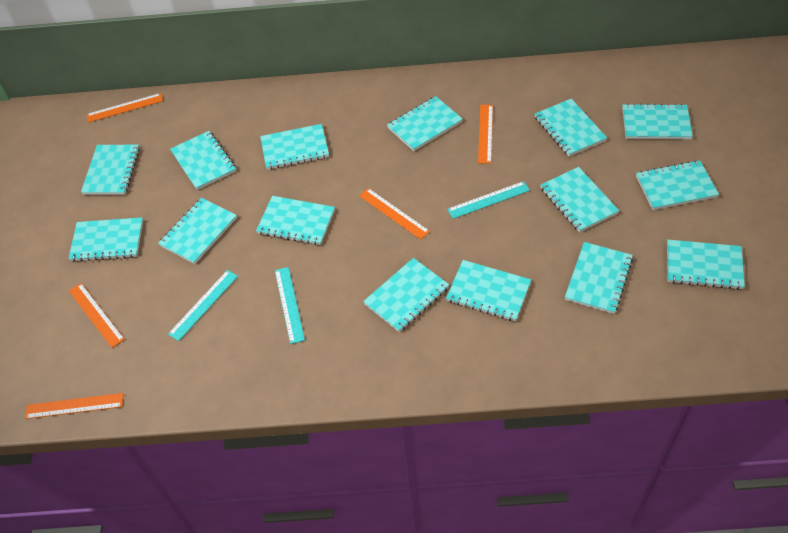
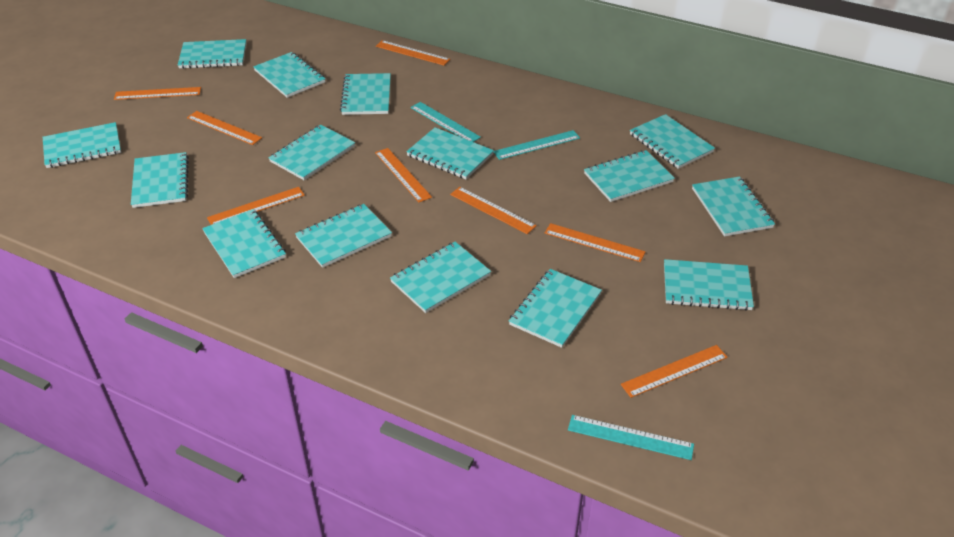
orange ruler: 5 -> 8

